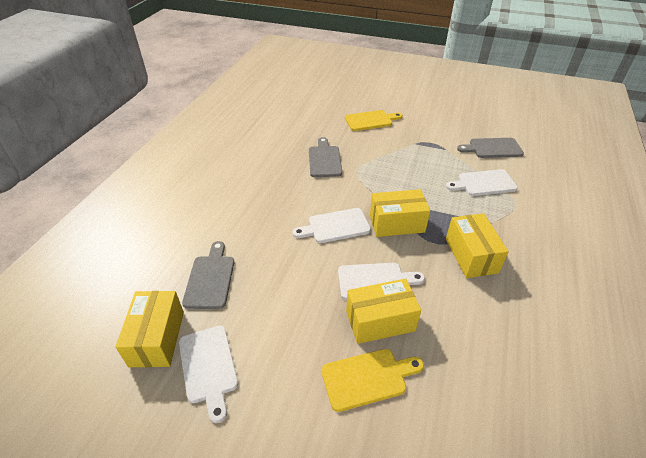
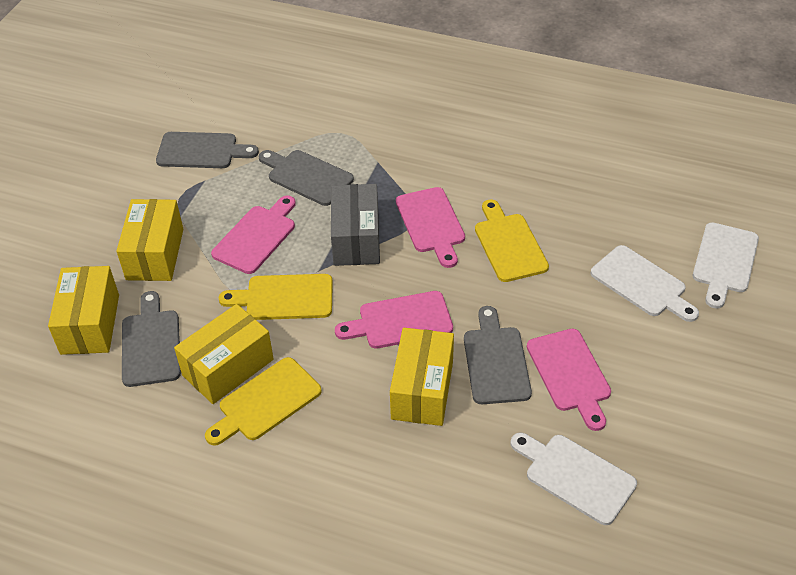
grey box: 0 -> 1
grey cutting board: 3 -> 4
pink cutting board: 0 -> 4
white cutting board: 4 -> 3
yellow cutting board: 2 -> 3

